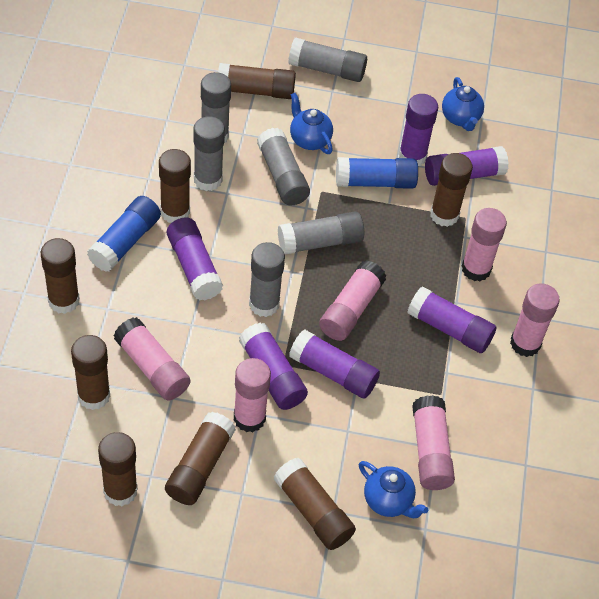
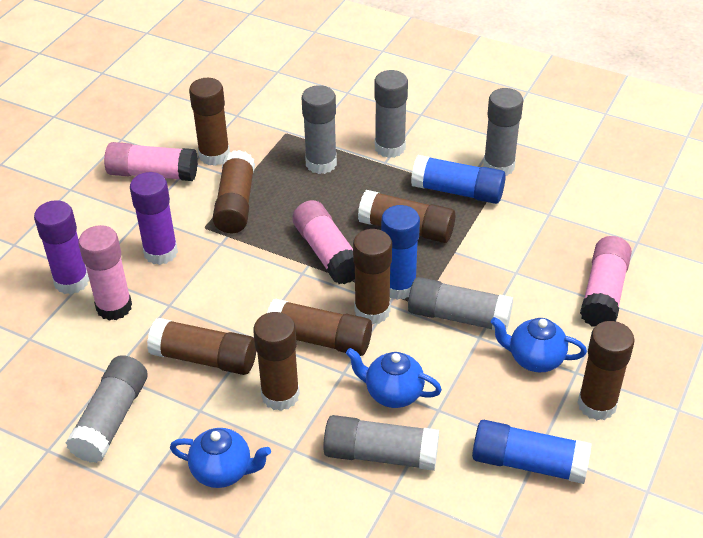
blue glue stick: 2 -> 3
pink glue stick: 6 -> 4
purple glue stick: 6 -> 2

